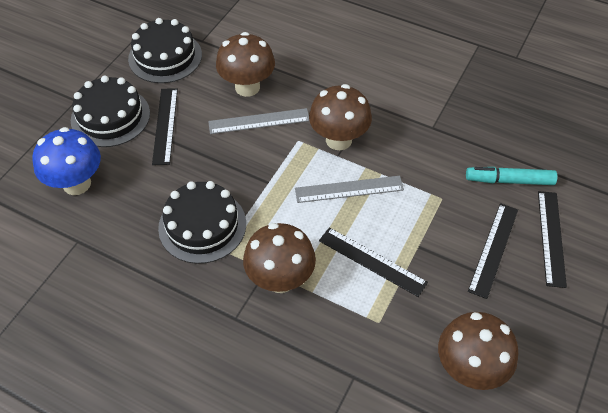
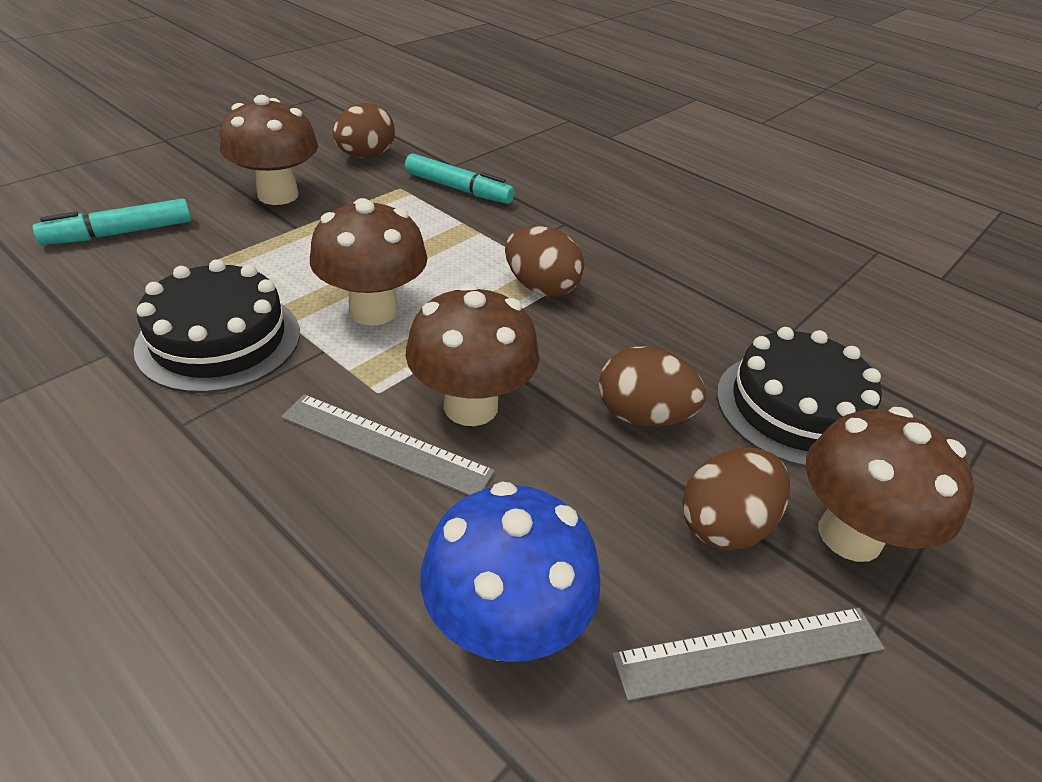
black cake: 3 -> 2
black ruler: 4 -> 0
brown egg: 0 -> 4
turquoise marker: 1 -> 2

